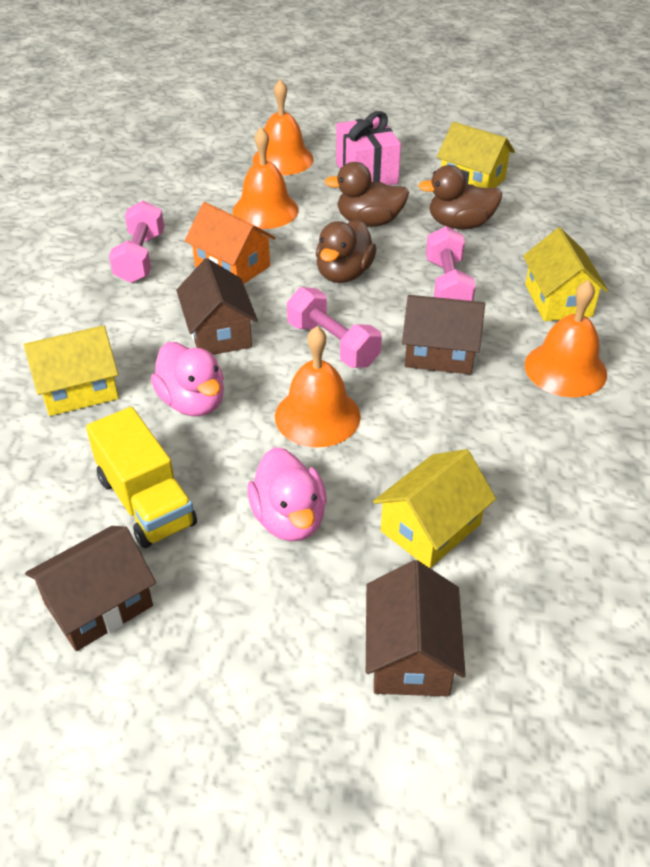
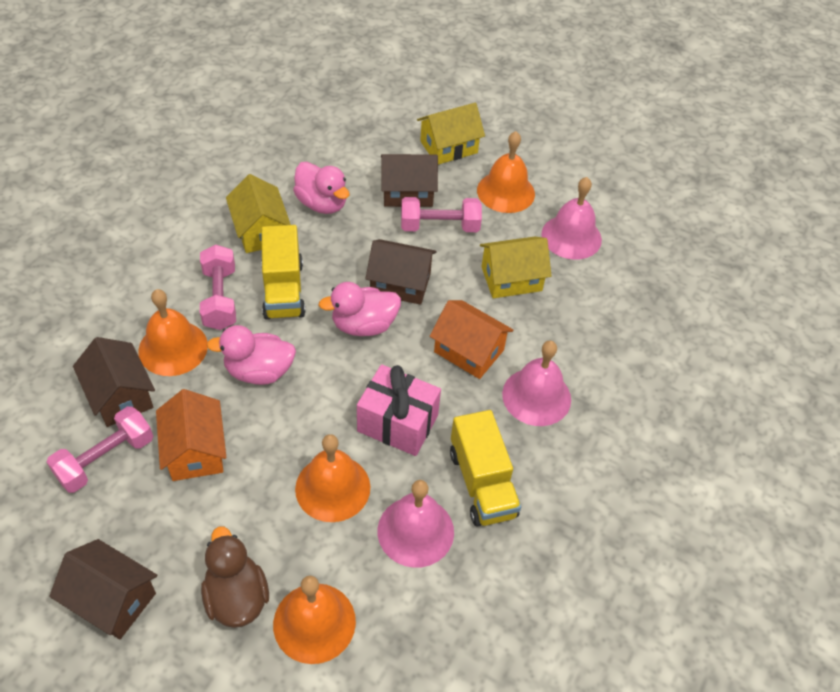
brown duck: 3 -> 1
orange house: 1 -> 2
pink bell: 0 -> 3
pink duck: 2 -> 3
yellow house: 4 -> 3
yellow truck: 1 -> 2

